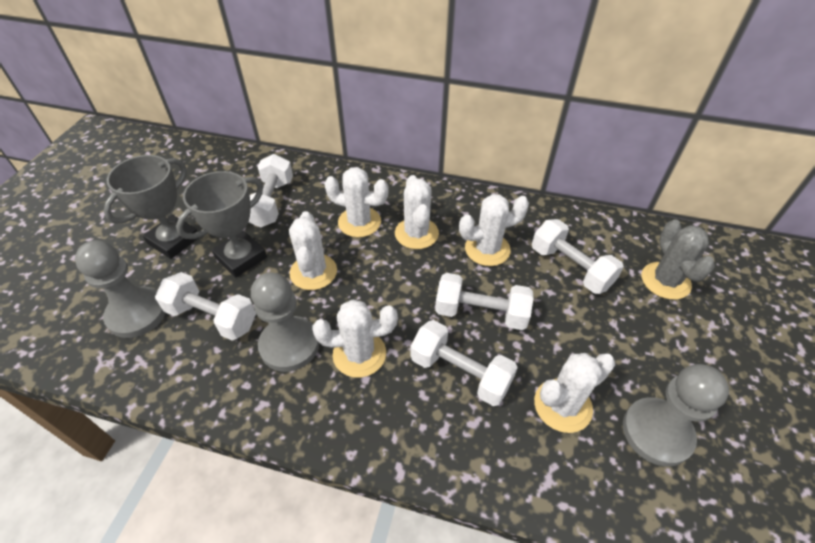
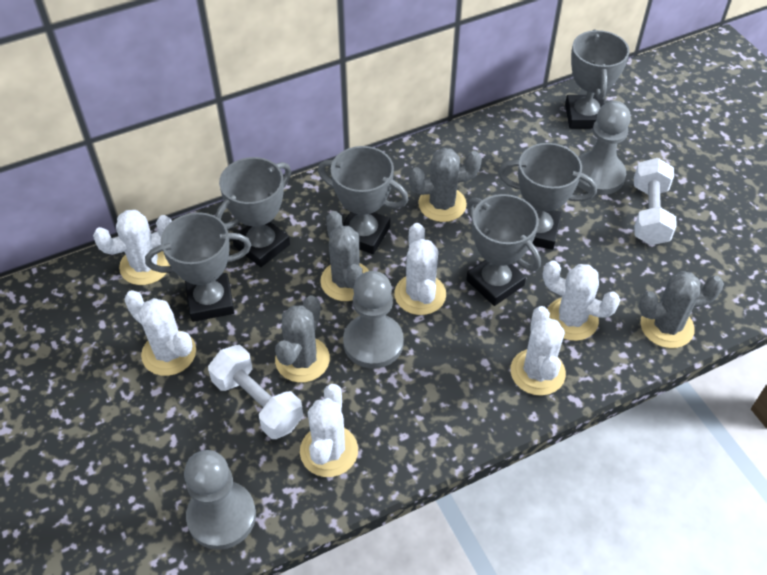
grey cactus: 1 -> 4
grey trophy: 2 -> 6
white dumbbell: 5 -> 2

